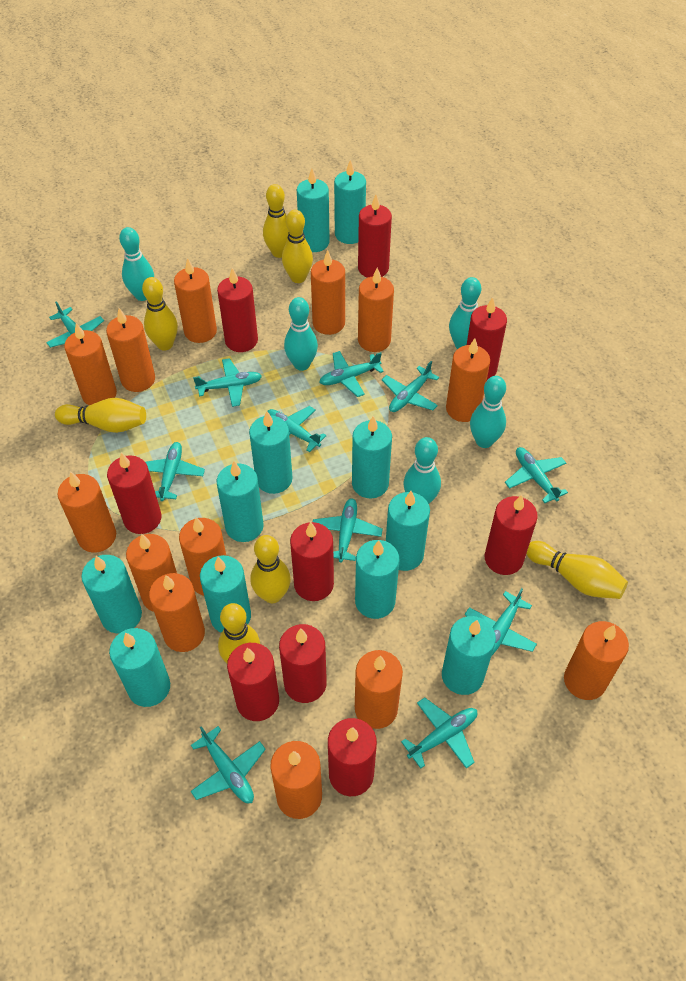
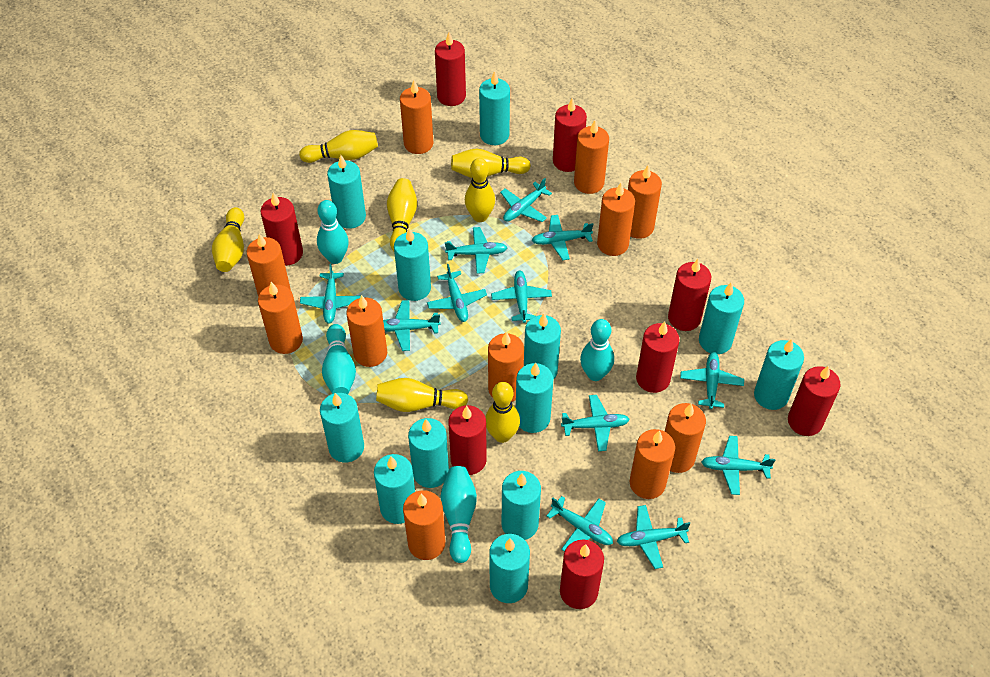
orange candle: 13 -> 11
red candle: 9 -> 8
turquoise bowling pin: 5 -> 4
turquoise candle: 11 -> 12
turquoise plane: 11 -> 12

